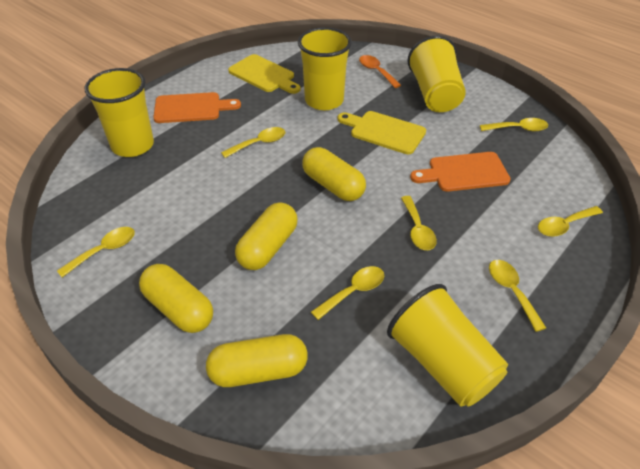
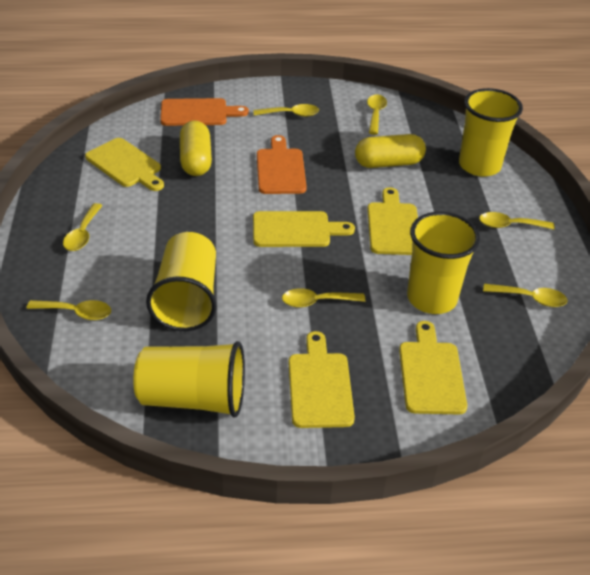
orange spoon: 1 -> 0
yellow capsule: 4 -> 2
yellow cutting board: 2 -> 5

